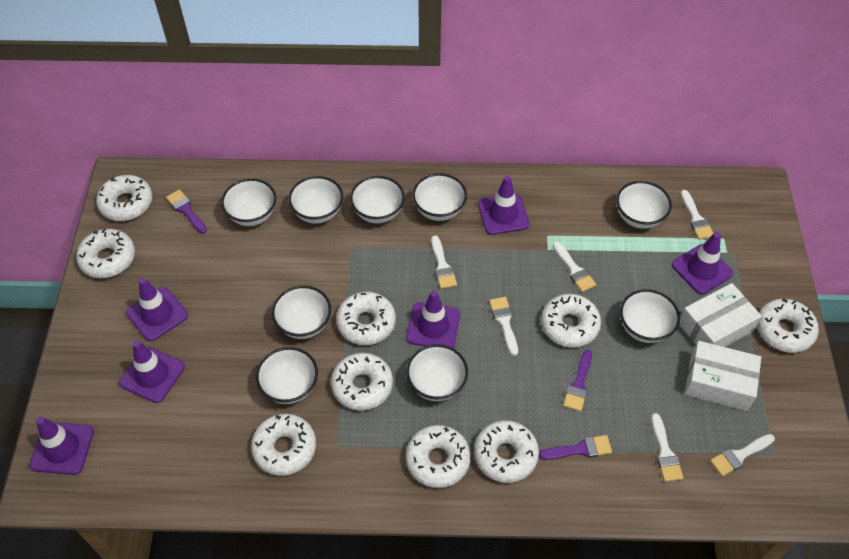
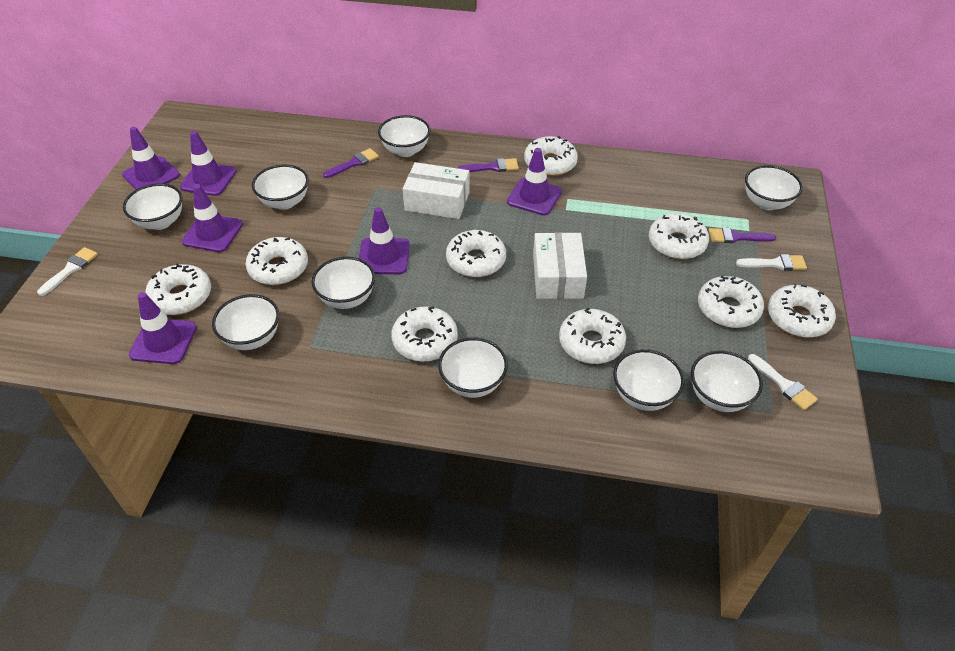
white brush: 6 -> 3

